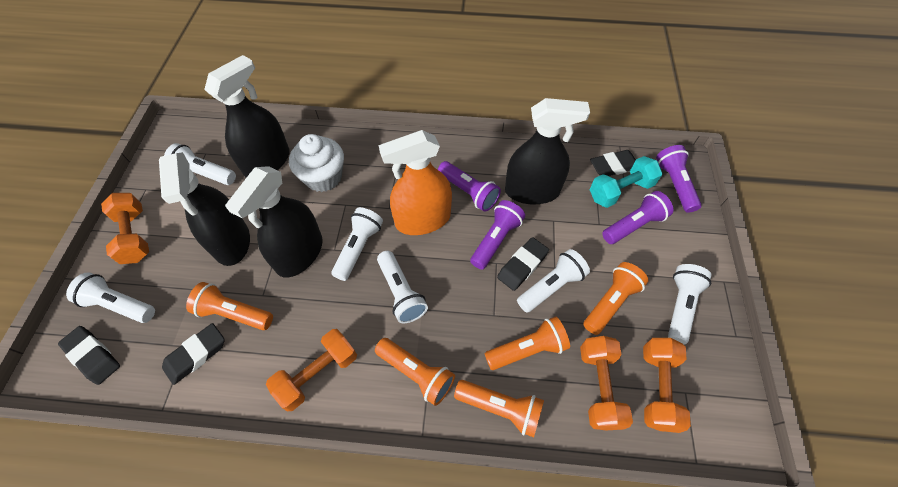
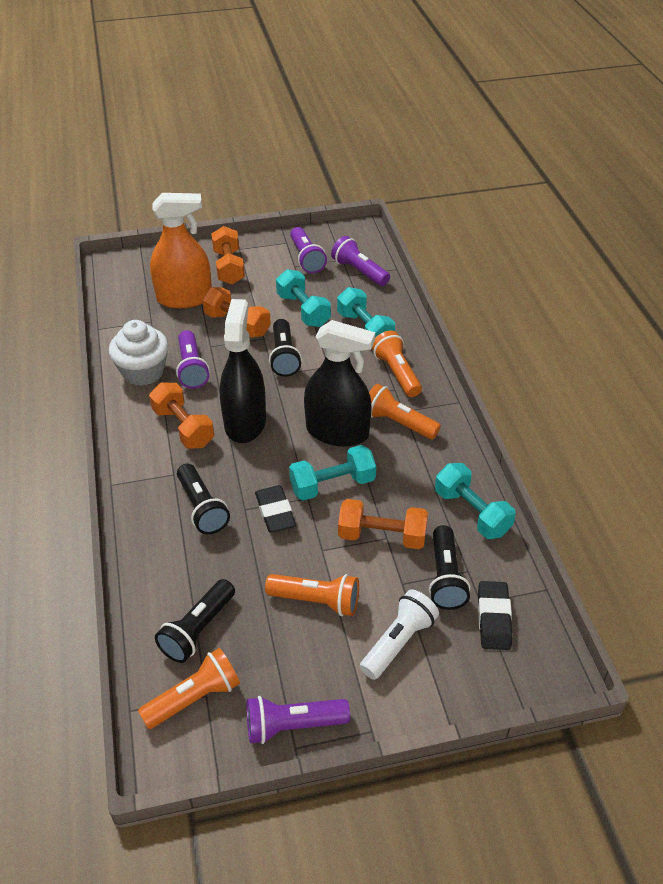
black eraser: 4 -> 2
black flashlight: 0 -> 4
black spray bottle: 4 -> 2
orange flashlight: 5 -> 4
turquoise dumbbell: 1 -> 4
white flashlight: 6 -> 1

